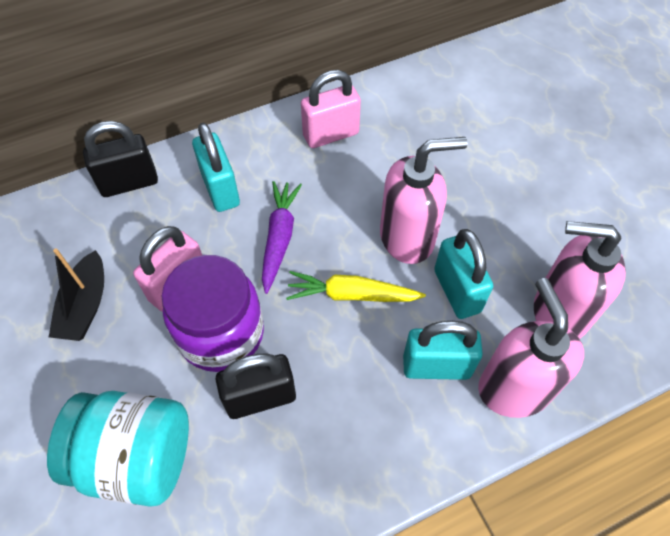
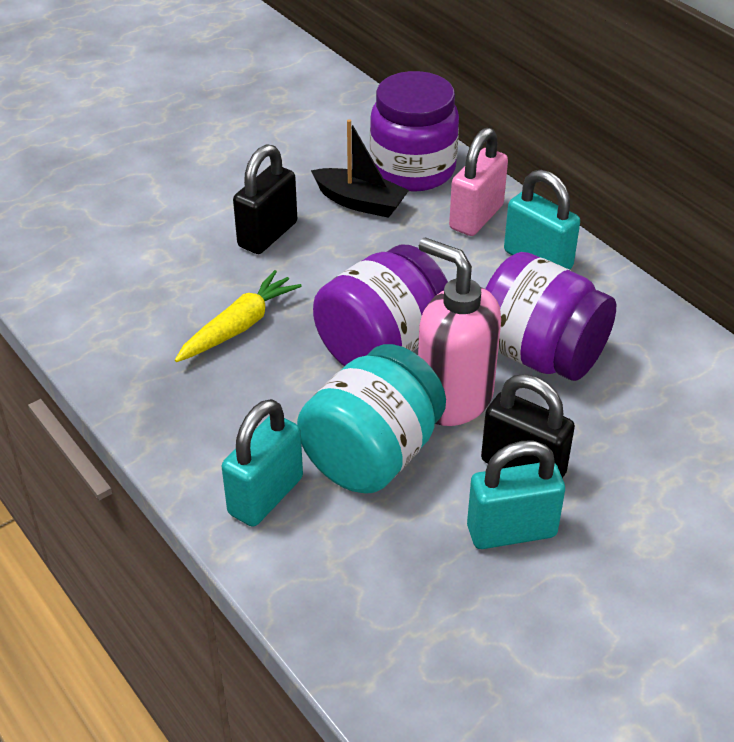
pink padlock: 2 -> 1
pink soap dispenser: 3 -> 1
purple carrot: 1 -> 0
purple jar: 1 -> 3

